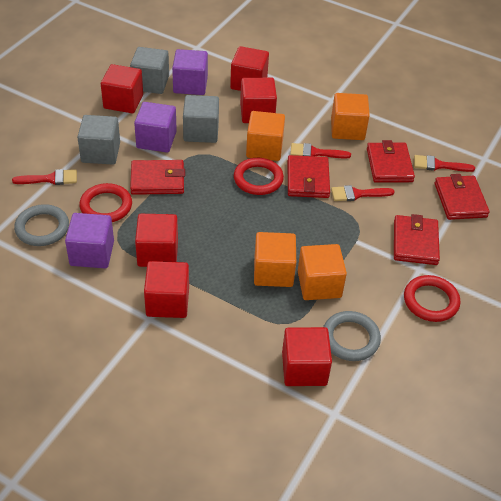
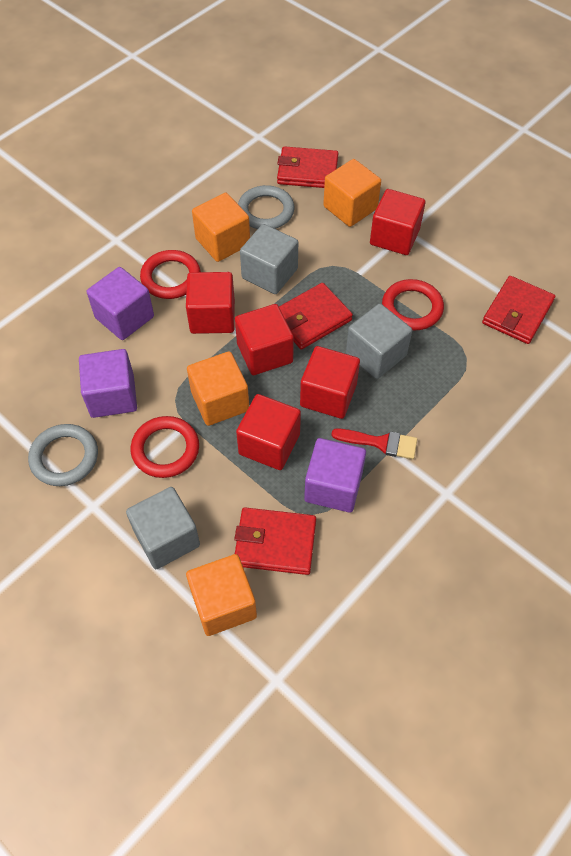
red brush: 4 -> 1
red cube: 6 -> 5
red wallet: 5 -> 4

